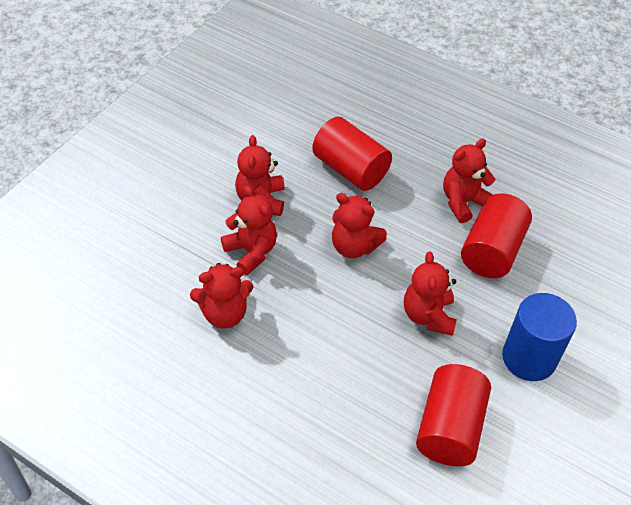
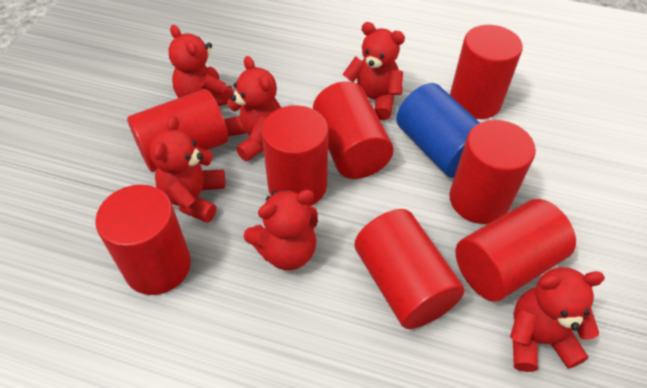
red cylinder: 3 -> 8

